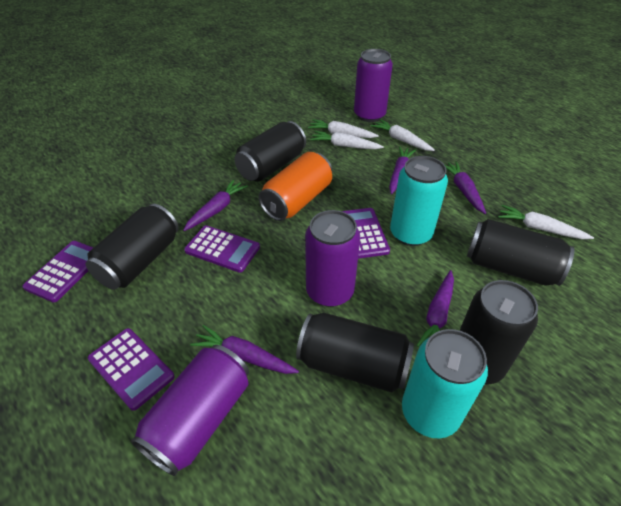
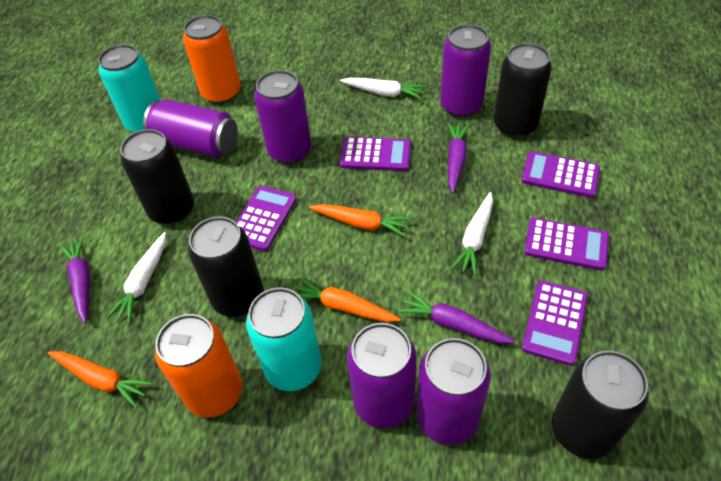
black can: 5 -> 4
orange can: 1 -> 2
orange carrot: 0 -> 3
purple calculator: 4 -> 5
purple can: 3 -> 5
purple carrot: 5 -> 3
white carrot: 4 -> 3

